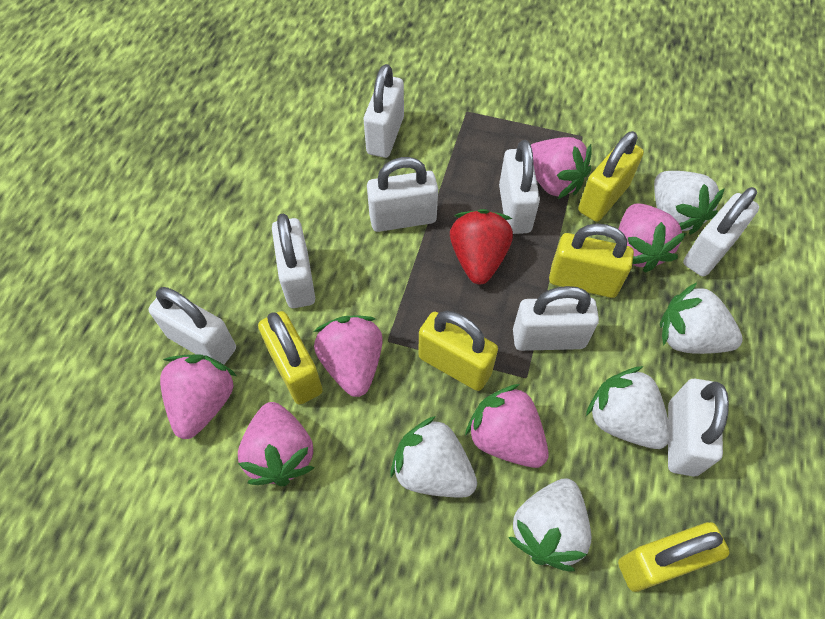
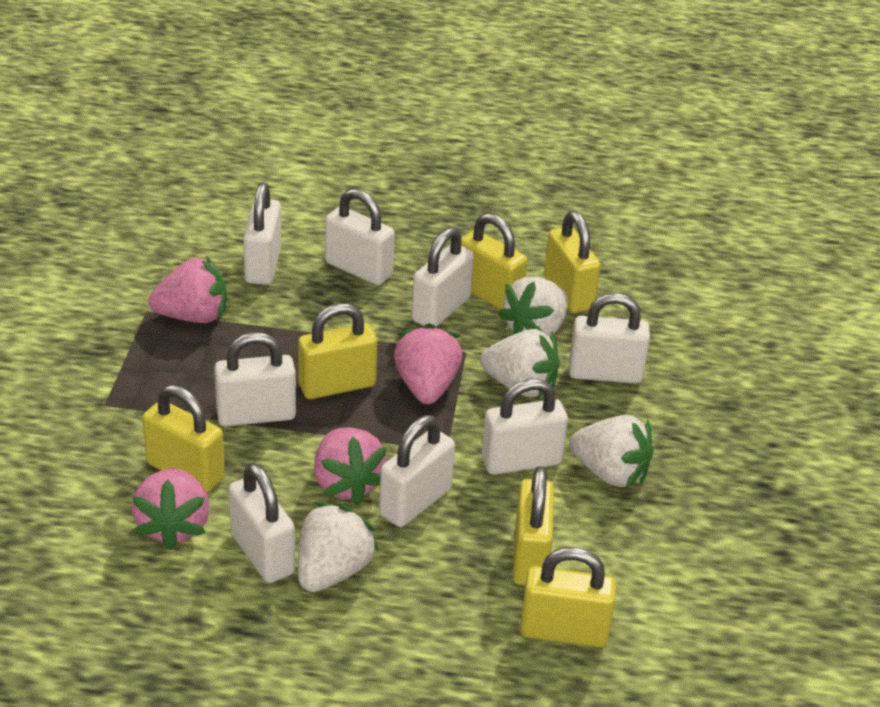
pink strawberry: 6 -> 4
red strawberry: 1 -> 0
white strawberry: 5 -> 4
yellow padlock: 5 -> 6

